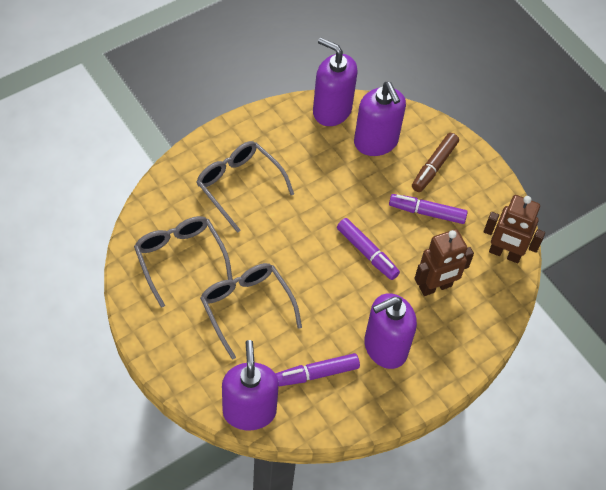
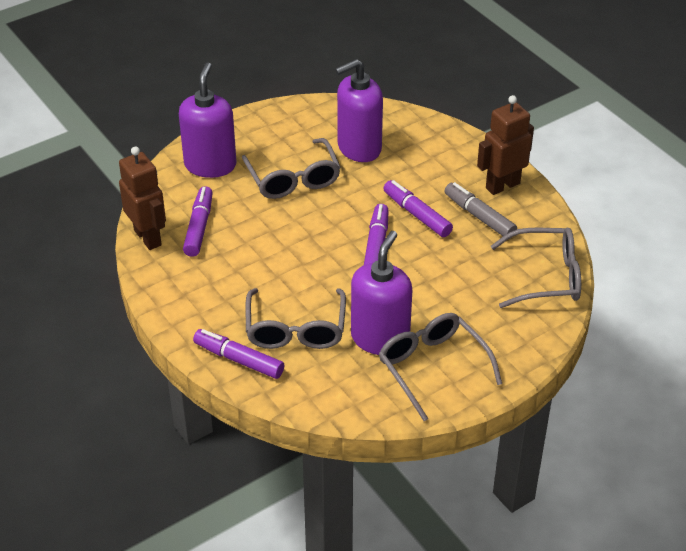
brown marker: 1 -> 0
grey glasses: 3 -> 4
grey marker: 0 -> 1
purple marker: 3 -> 4
purple soap dispenser: 4 -> 3

